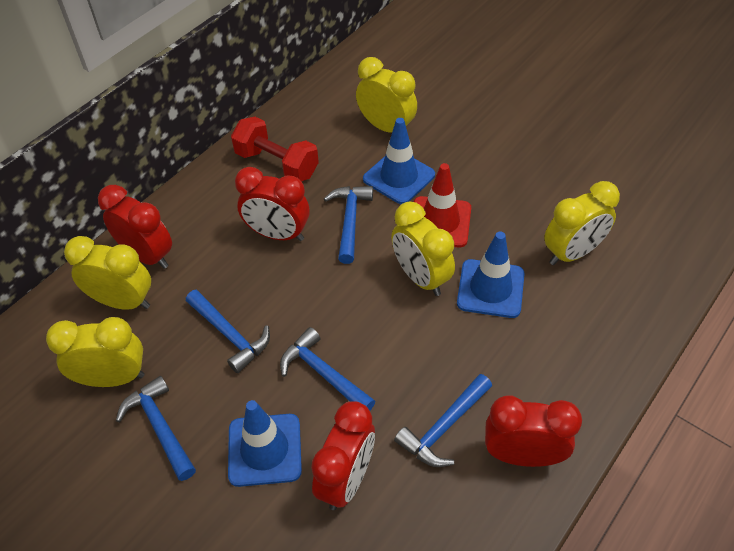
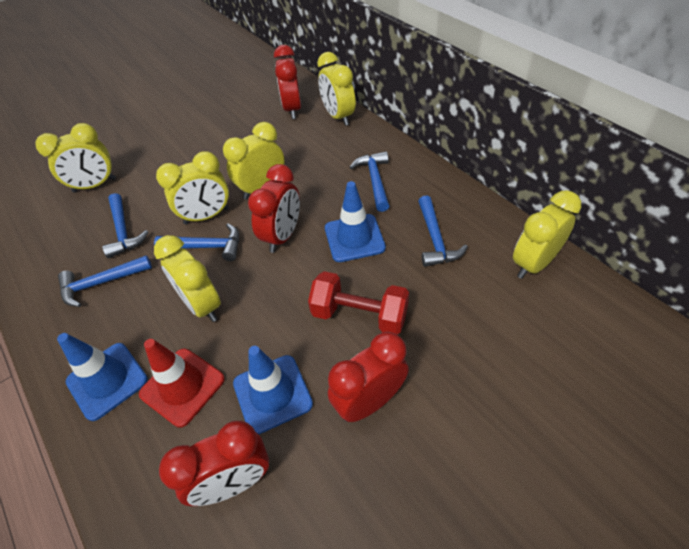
yellow clock: 5 -> 6

